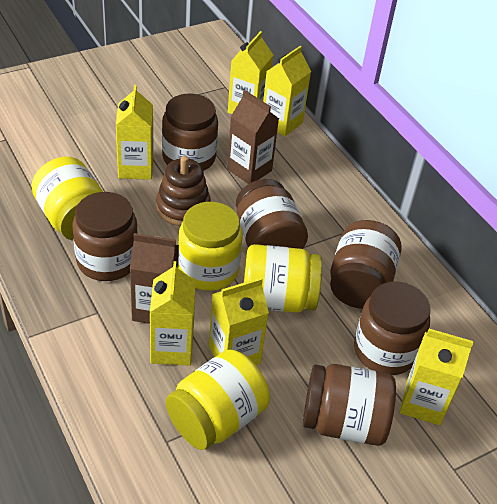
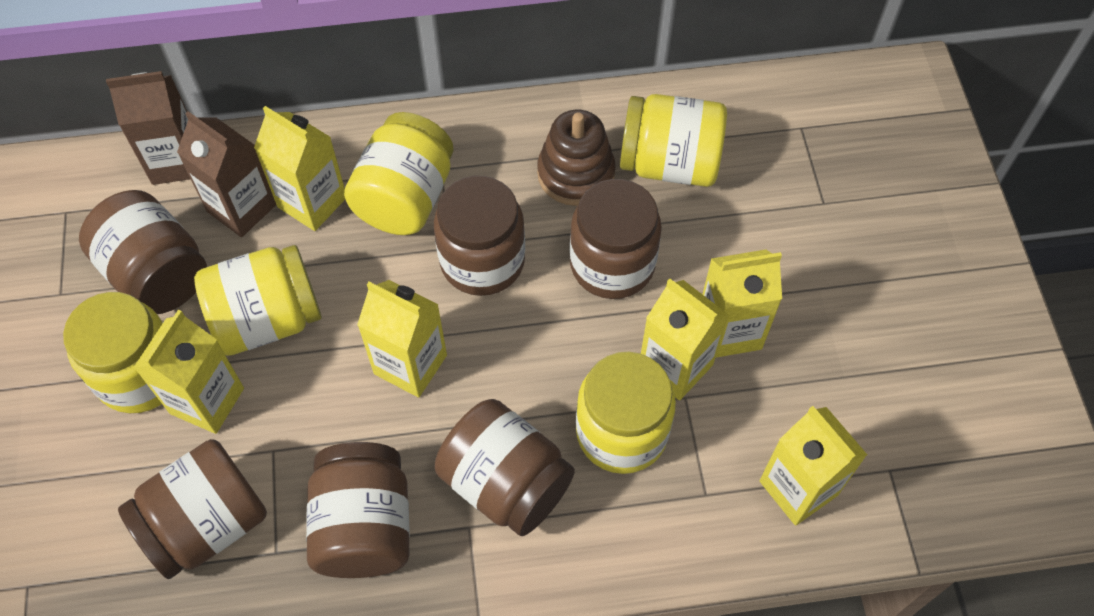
yellow jar: 4 -> 5

